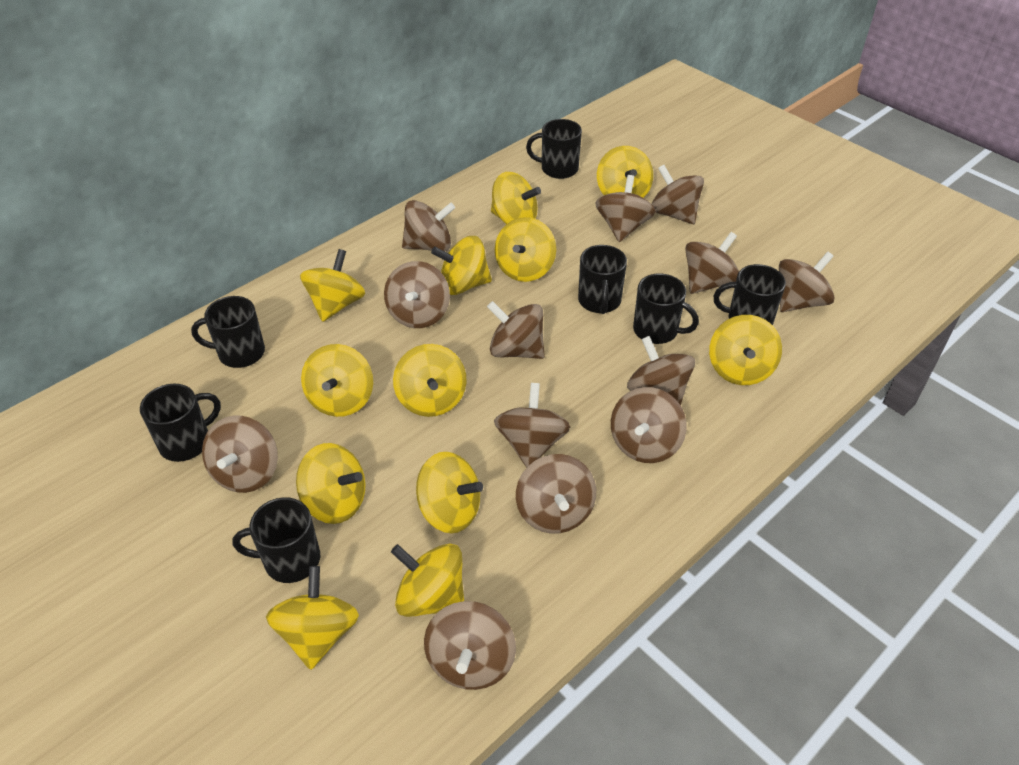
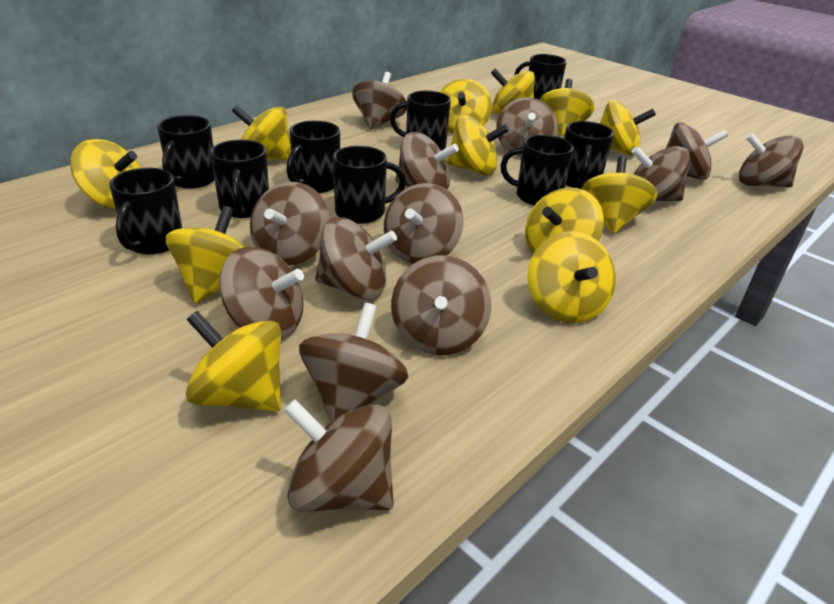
black mug: 7 -> 9

